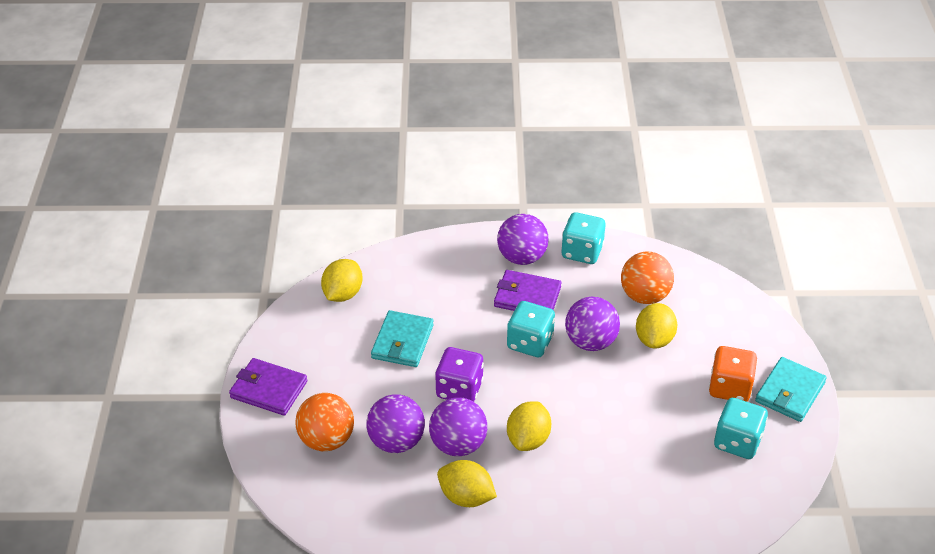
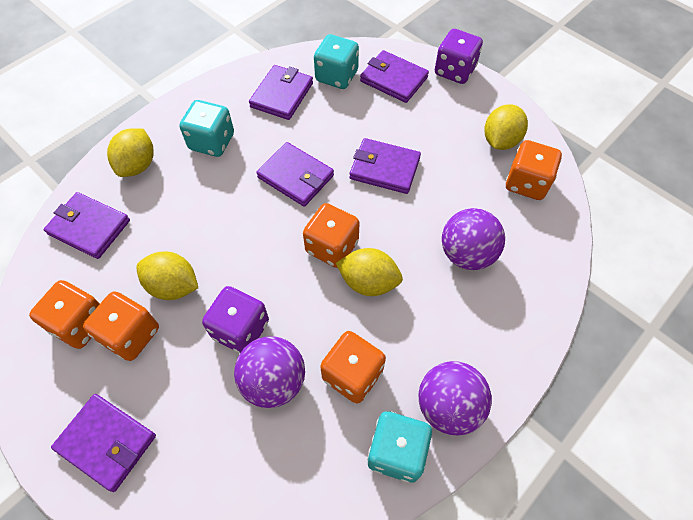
orange ball: 2 -> 0
orange dice: 1 -> 5
purple ball: 4 -> 3
purple dice: 1 -> 2
purple wallet: 2 -> 6
turquoise wallet: 2 -> 0

